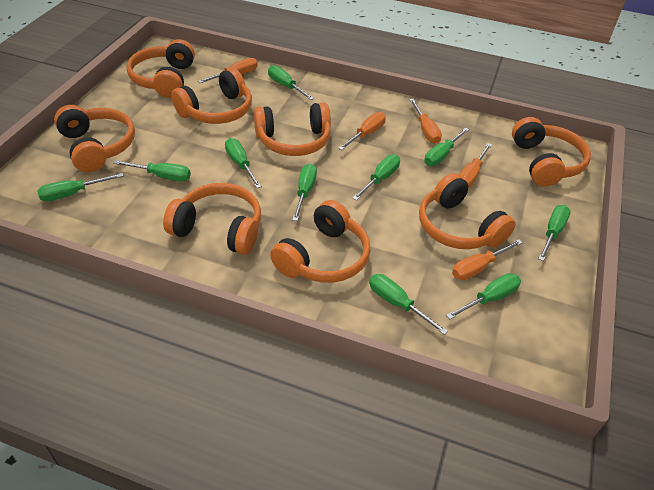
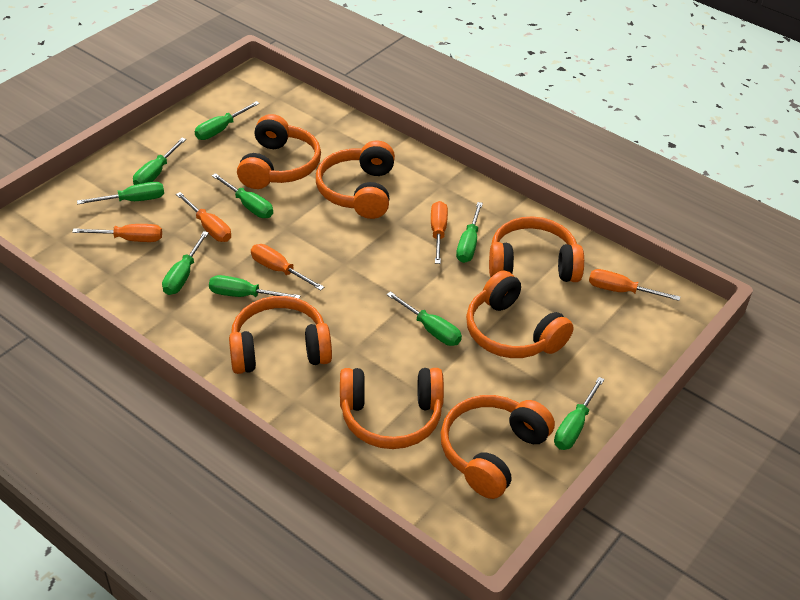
green screwdriver: 10 -> 9
orange headphones: 8 -> 7

